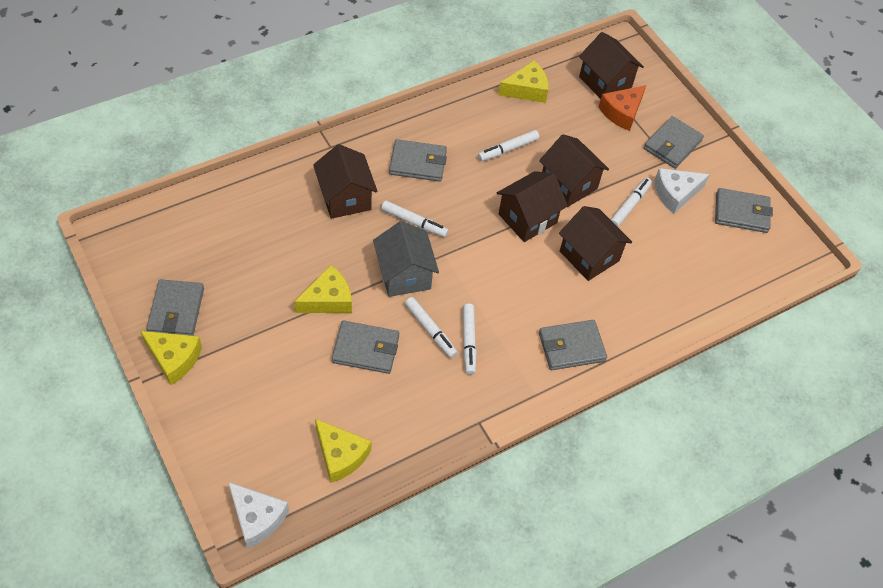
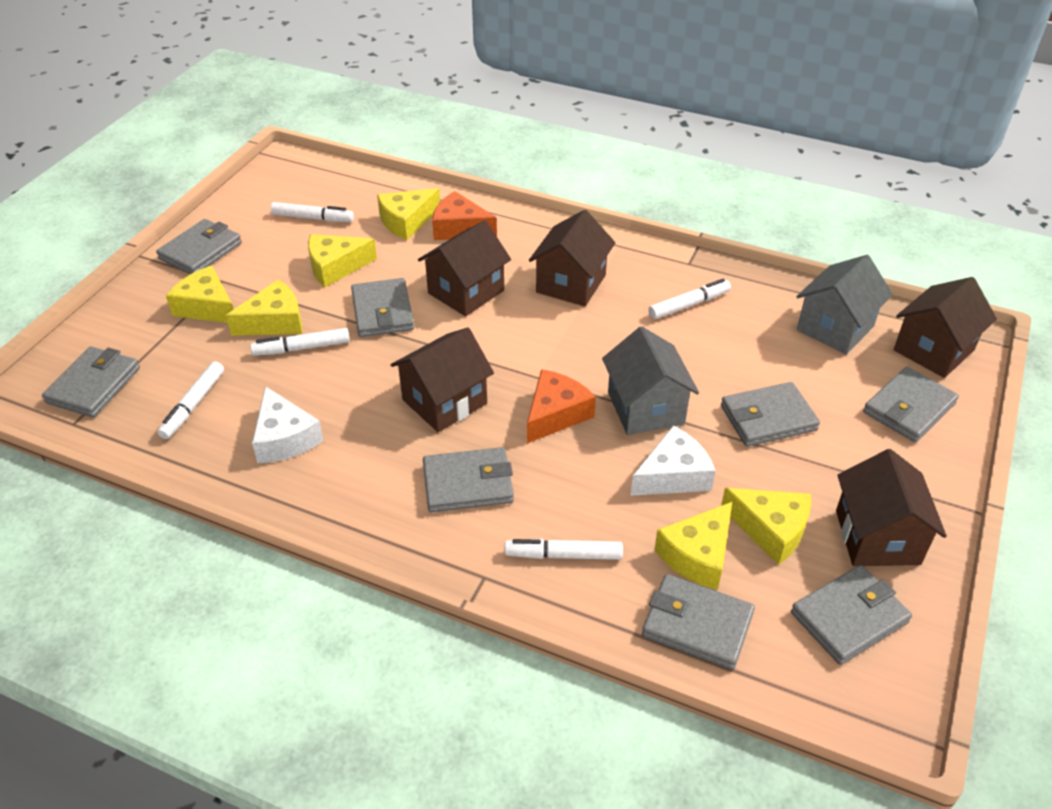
grey house: 1 -> 2
grey wallet: 6 -> 8
orange cheese: 1 -> 2
yellow cheese: 4 -> 6

